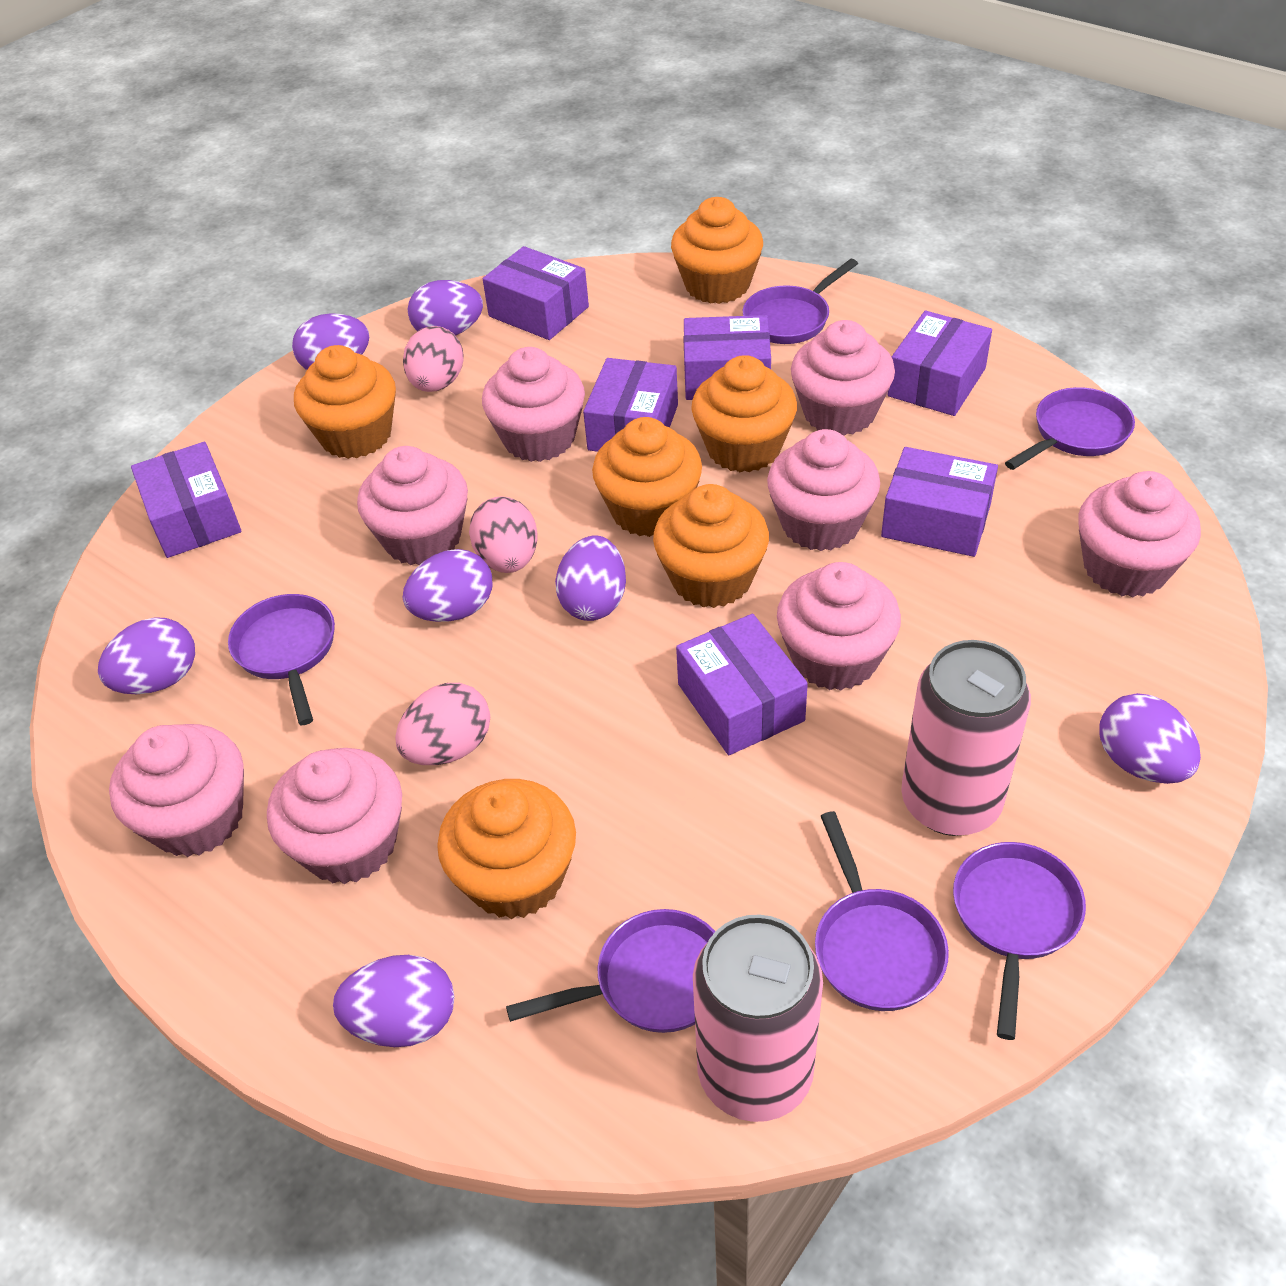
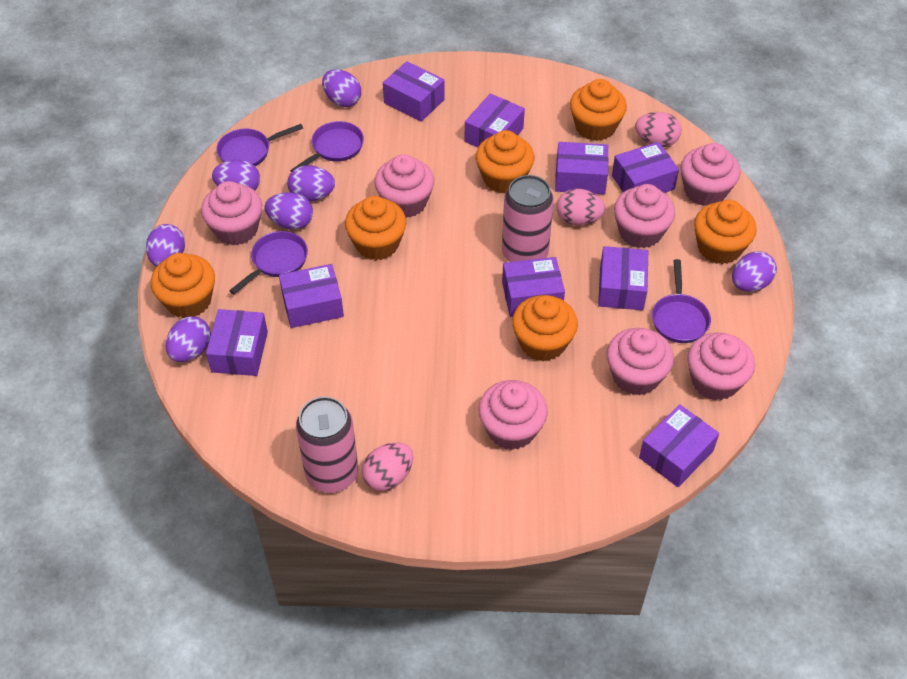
pink cupcake: 8 -> 7
purple box: 7 -> 9
purple pan: 6 -> 4

